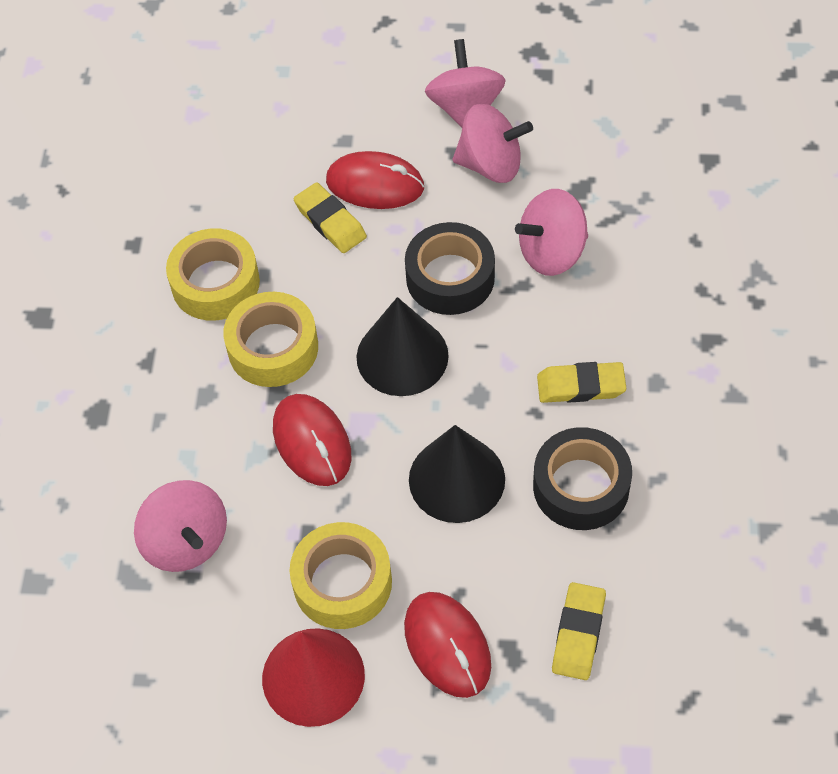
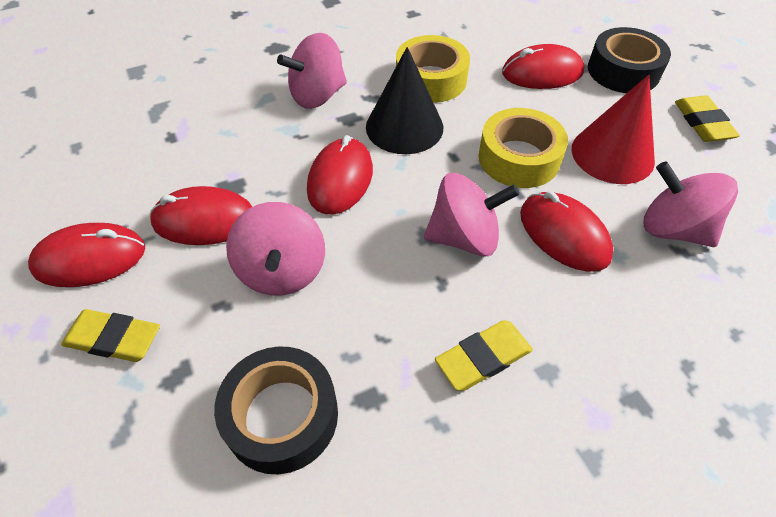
black cone: 2 -> 1
red mouse: 3 -> 5
yellow tape: 3 -> 2

